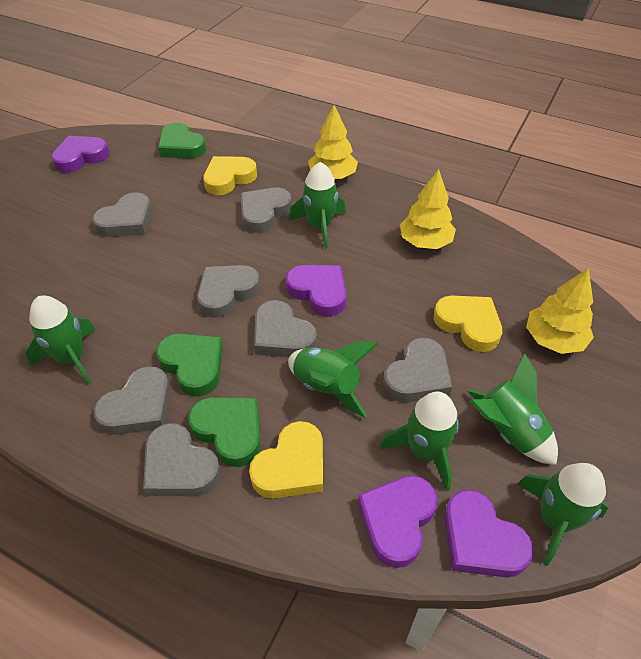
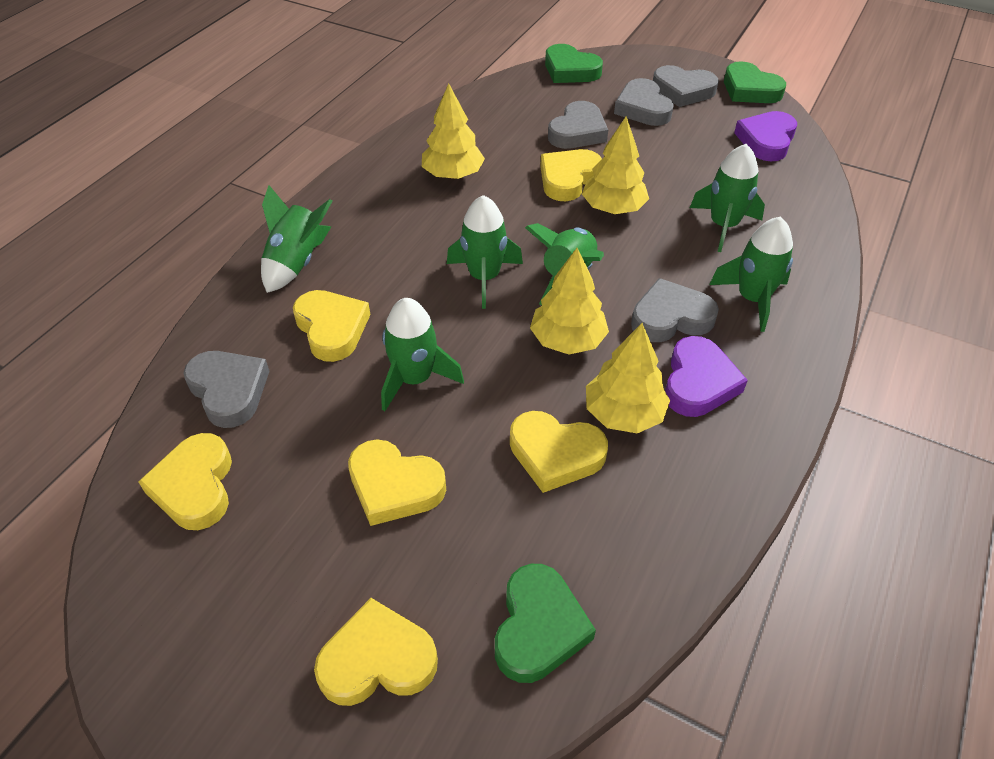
grey heart: 7 -> 5
purple heart: 4 -> 2
yellow heart: 3 -> 6
yellow tree: 3 -> 4

